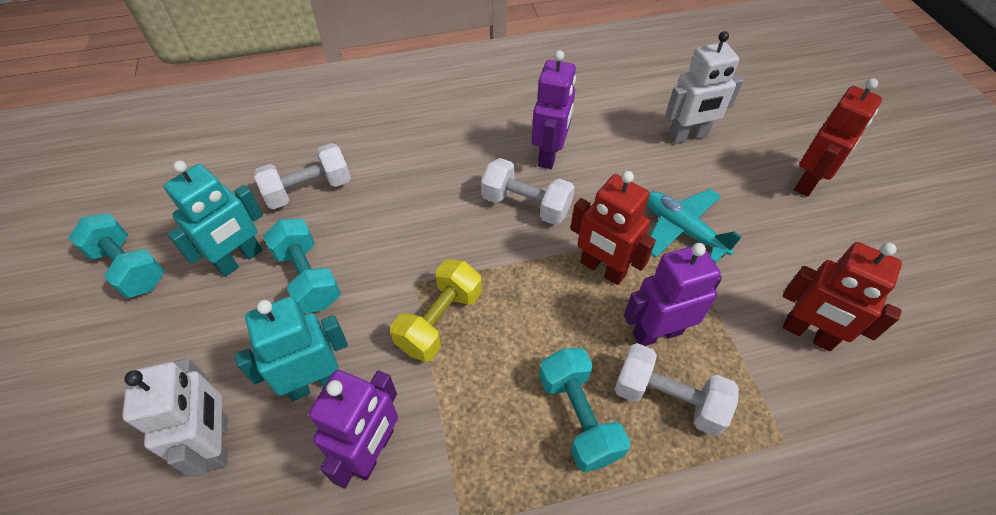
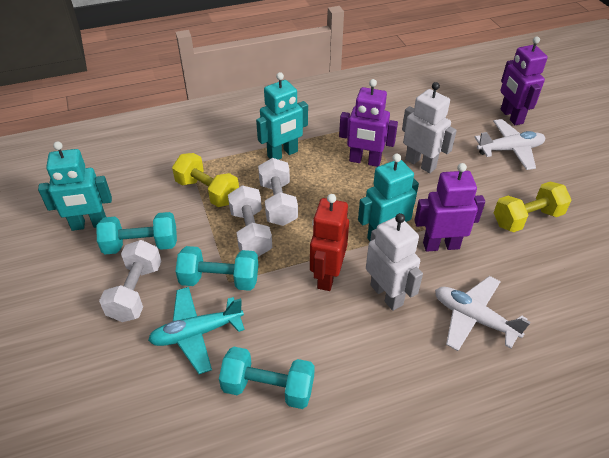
red robot: 3 -> 1
turquoise robot: 2 -> 3
white plane: 0 -> 2
yellow dumbbell: 1 -> 2

